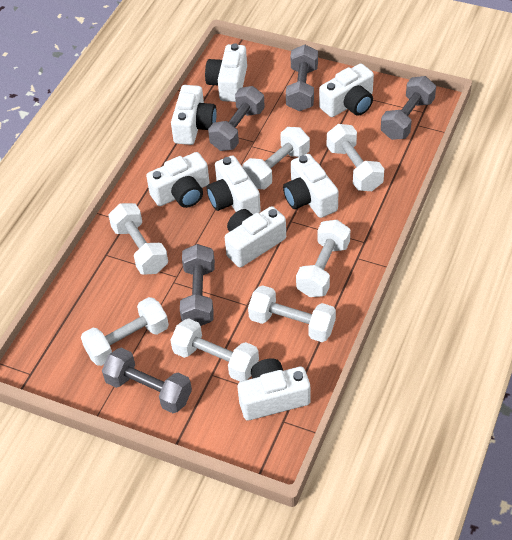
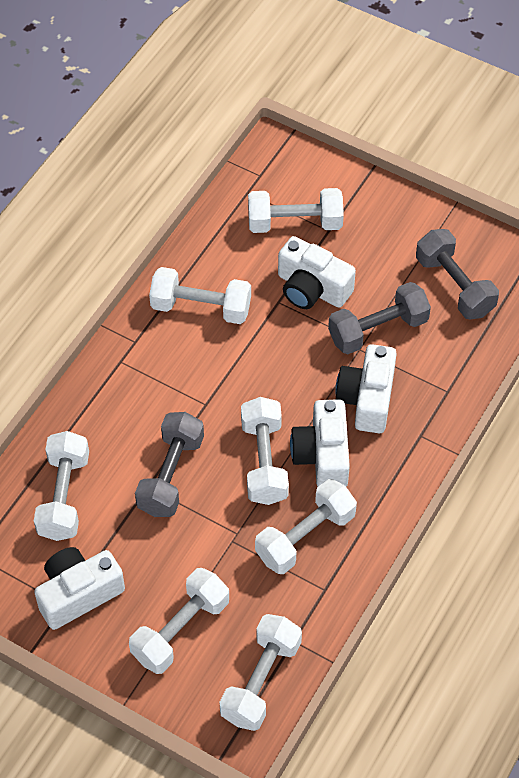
grey dumbbell: 5 -> 3
white camera: 8 -> 4

